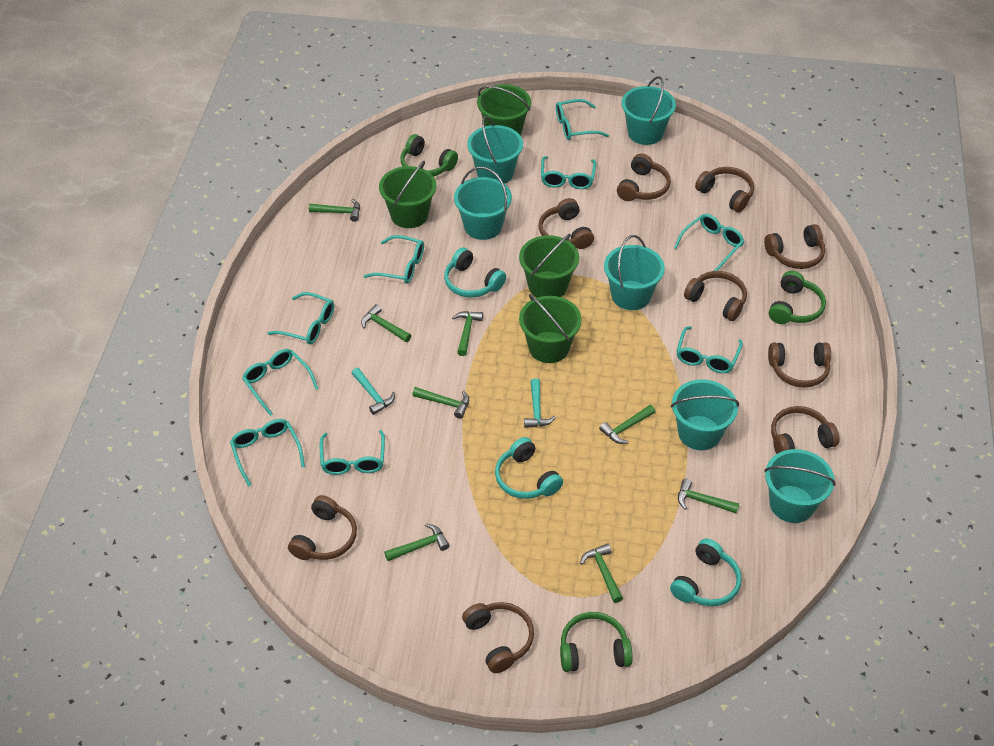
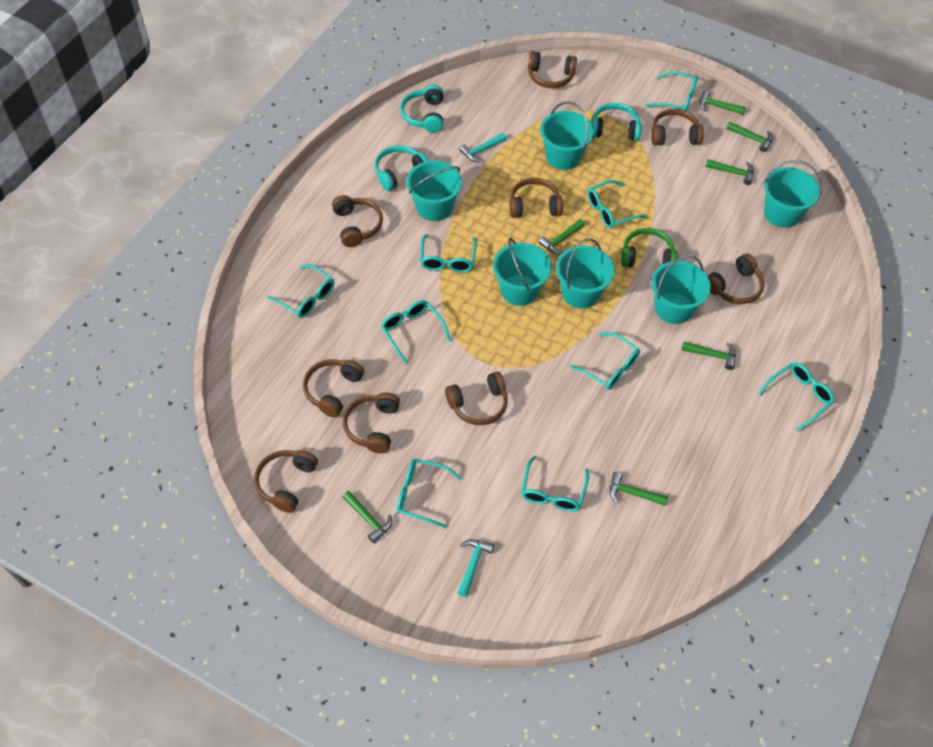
green bucket: 4 -> 0
green hammer: 8 -> 7
green headphones: 3 -> 1

